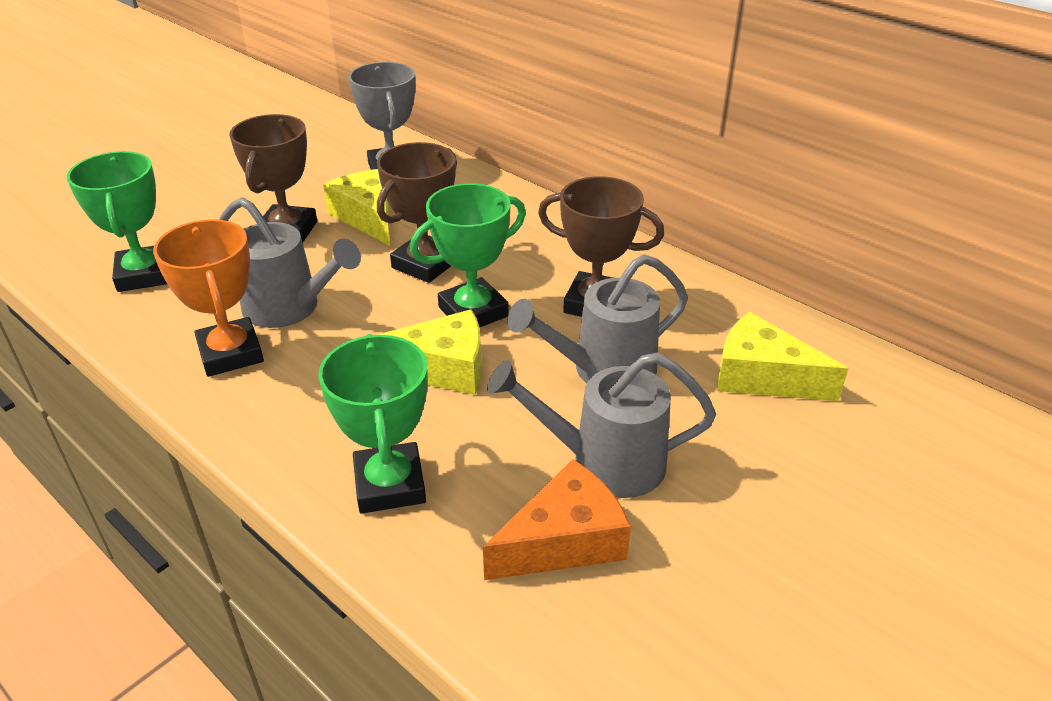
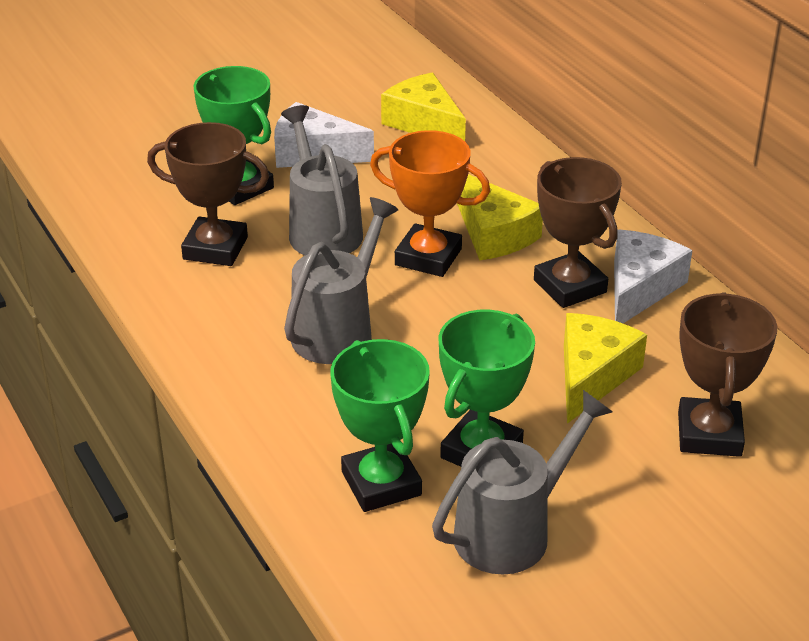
grey trophy: 1 -> 0
orange cheese: 1 -> 0
white cheese: 0 -> 2

